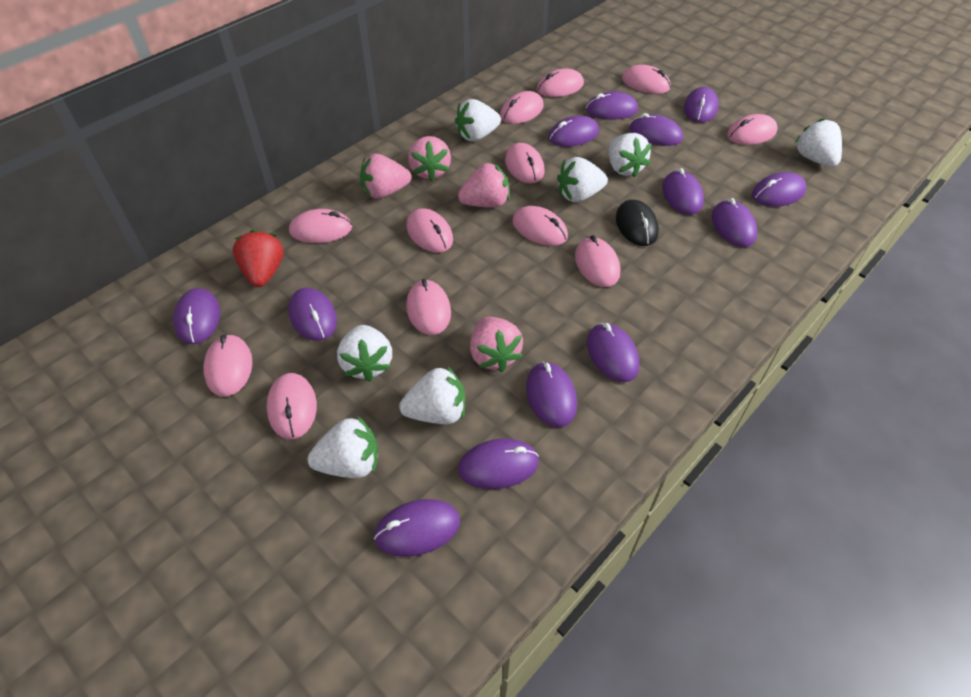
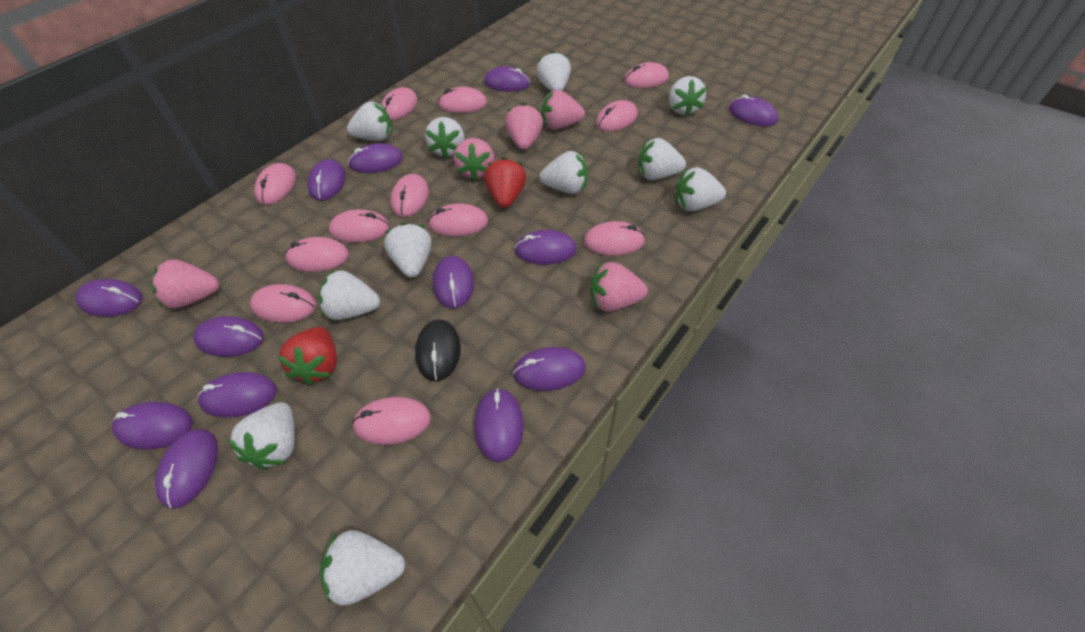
pink strawberry: 4 -> 5
red strawberry: 1 -> 2
white strawberry: 7 -> 11

